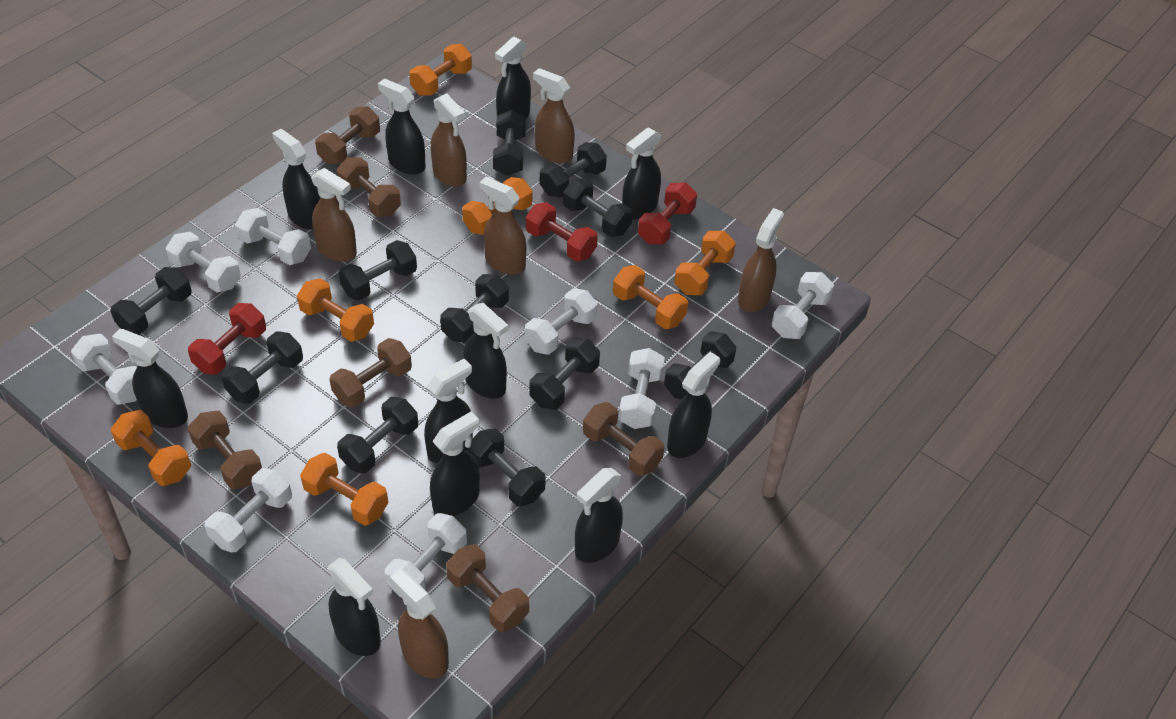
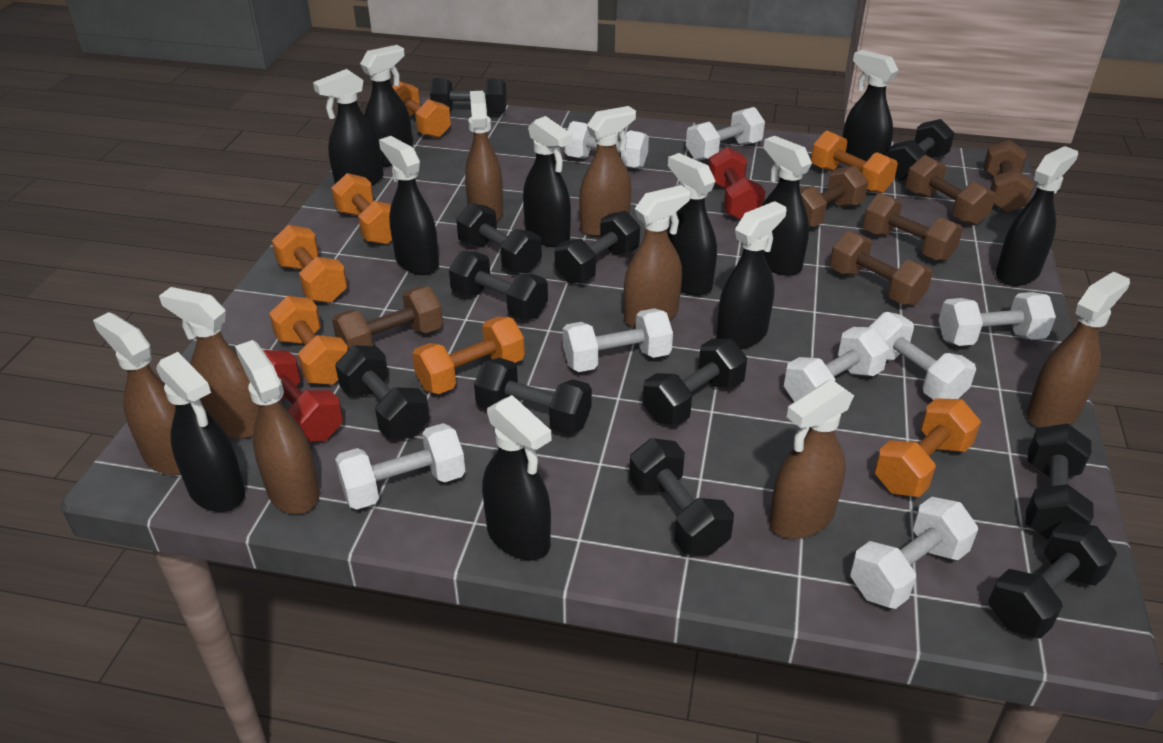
brown spray bottle: 6 -> 8
red dumbbell: 3 -> 2

